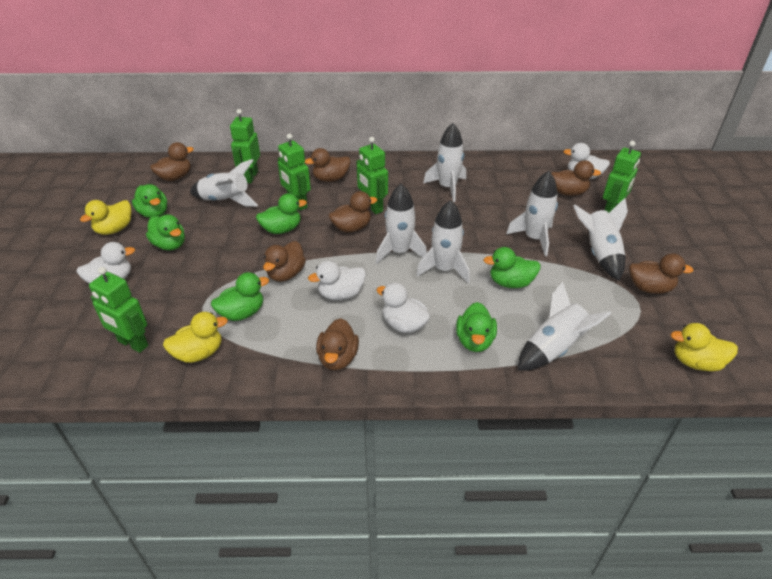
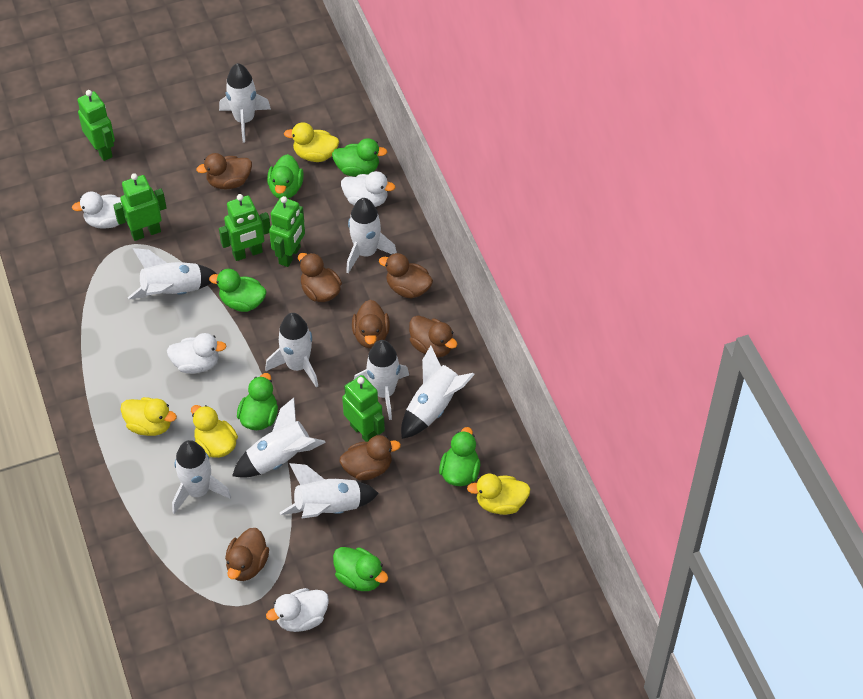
white rocket: 7 -> 9
yellow duck: 3 -> 4

